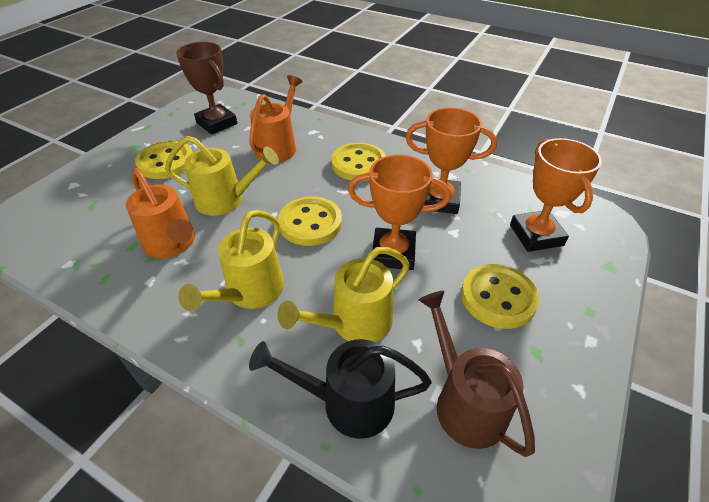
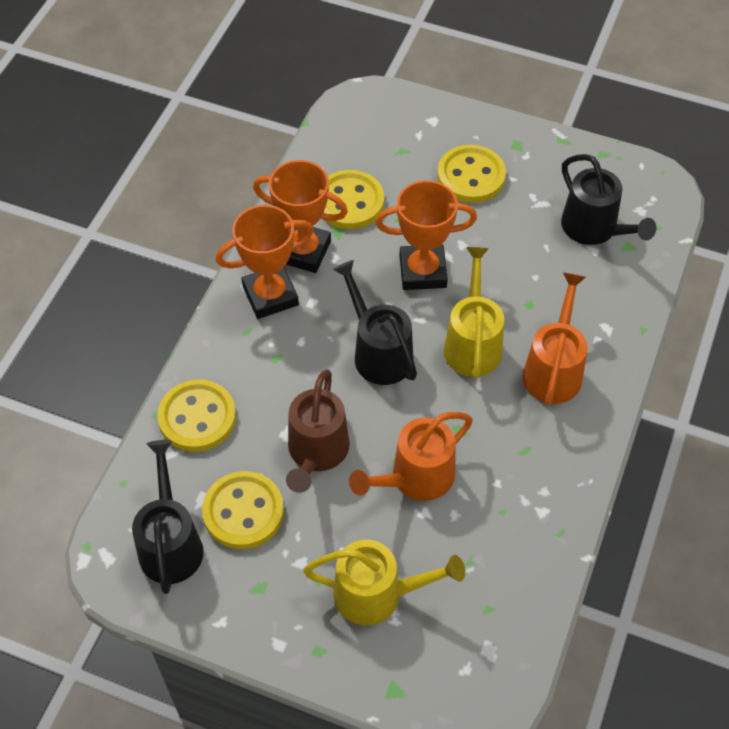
black watering can: 1 -> 3
brown trophy: 1 -> 0
yellow watering can: 3 -> 2

